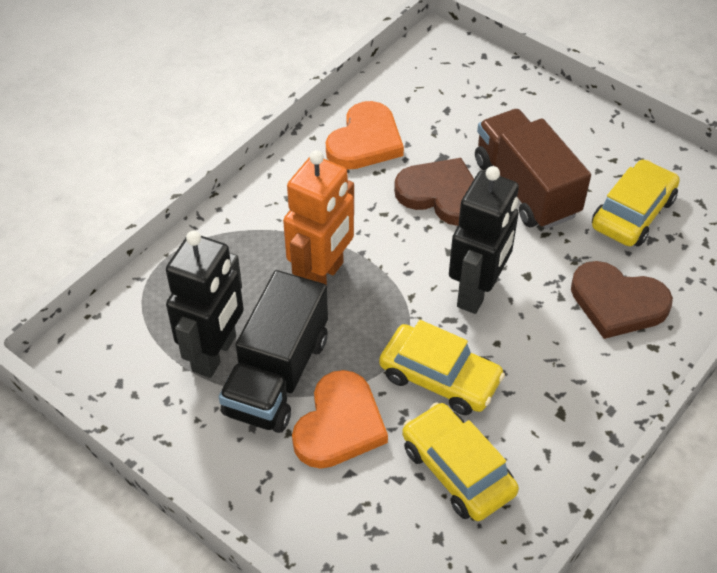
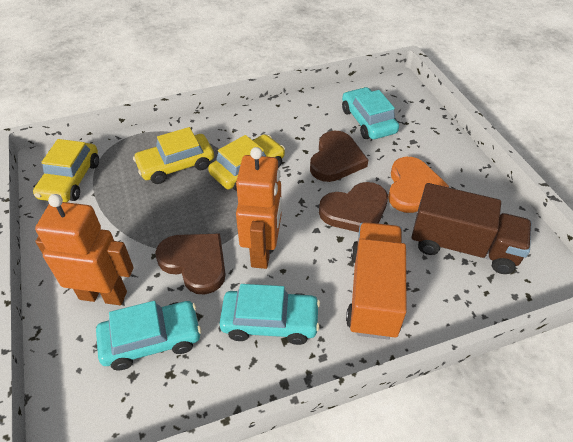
black robot: 2 -> 0
black truck: 1 -> 0
brown heart: 2 -> 3
orange heart: 2 -> 1
orange robot: 1 -> 2
orange truck: 0 -> 1
turquoise car: 0 -> 3

